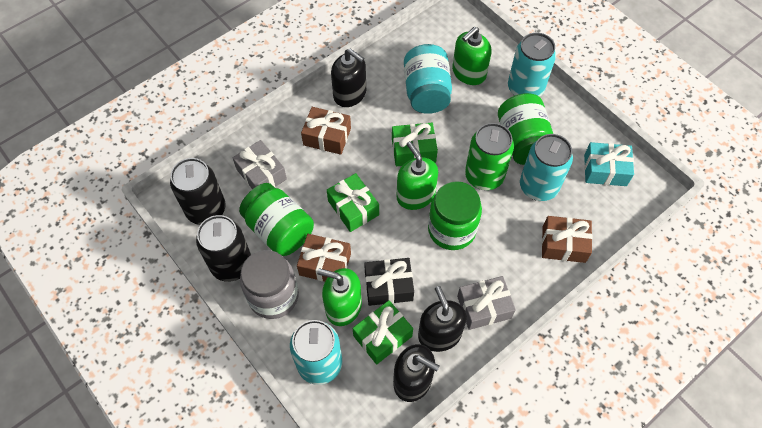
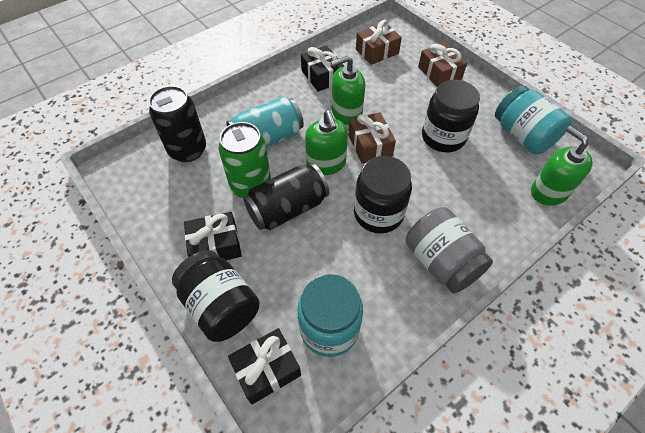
black gift: 1 -> 3
black jar: 0 -> 3
black soap dispenser: 3 -> 0
green gift: 3 -> 0
green jar: 3 -> 0
grey gift: 2 -> 0
turquoise can: 3 -> 1
turquoise gift: 1 -> 0
turquoise jar: 1 -> 2

